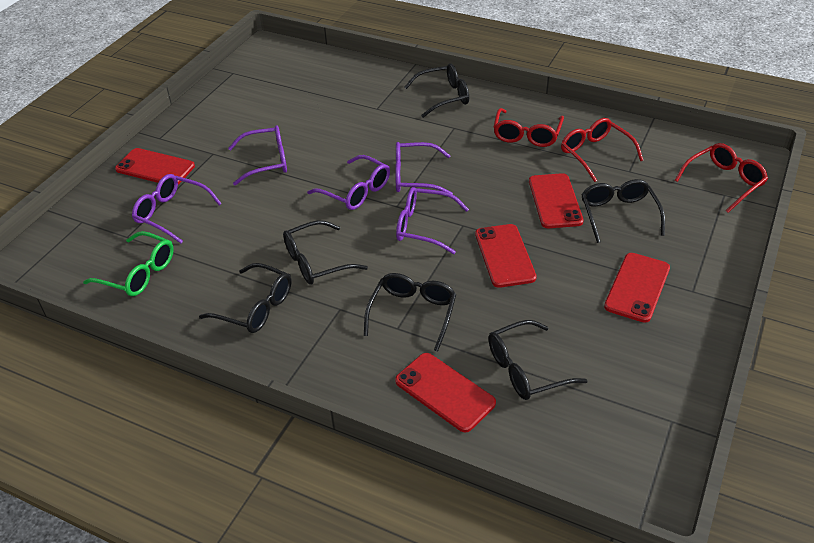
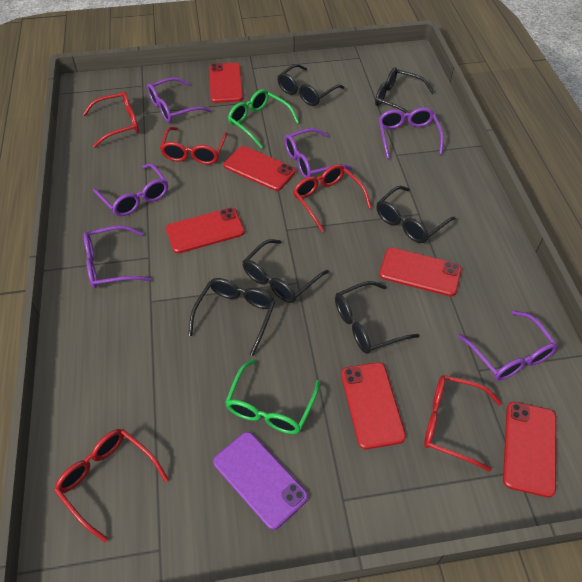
green glasses: 1 -> 2
purple glasses: 5 -> 6
purple phone: 0 -> 1
red glasses: 3 -> 5
red phone: 5 -> 6

